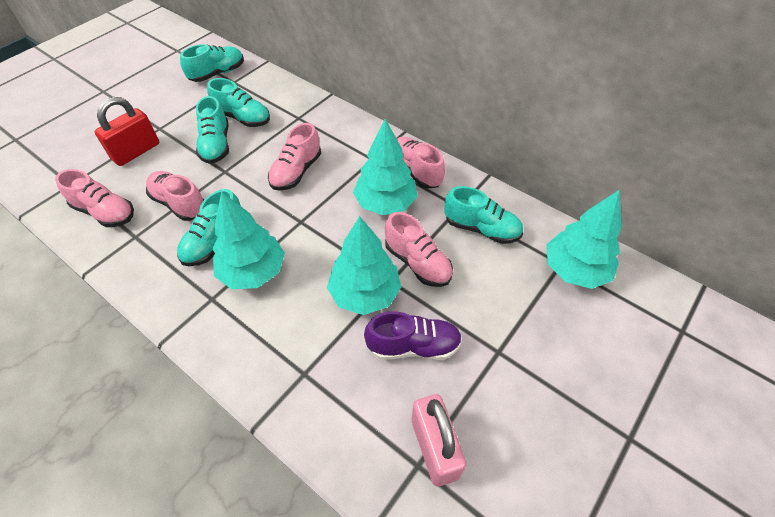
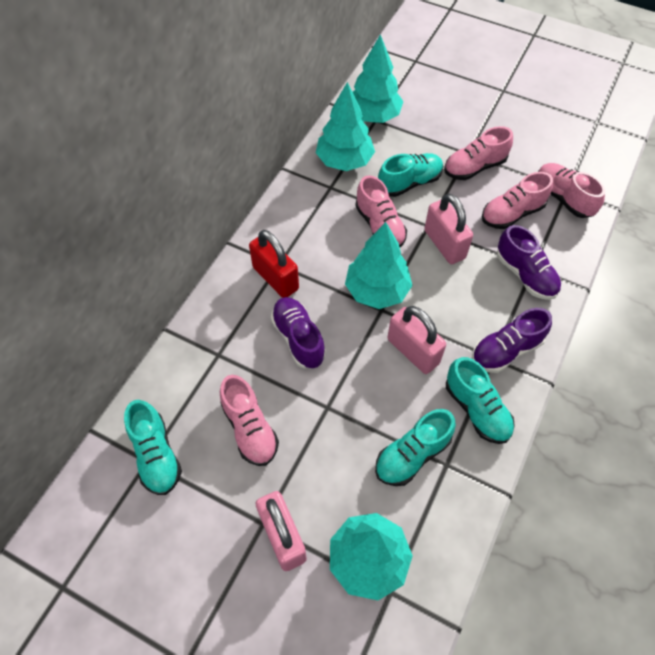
pink padlock: 1 -> 3
purple shoe: 1 -> 3
turquoise shoe: 5 -> 4

